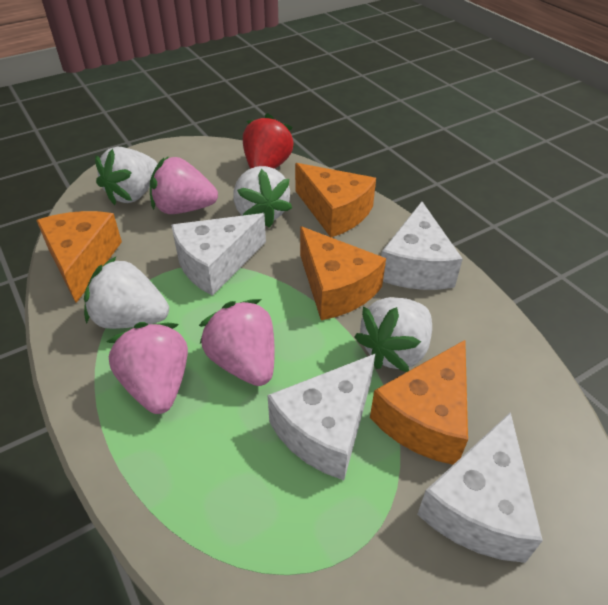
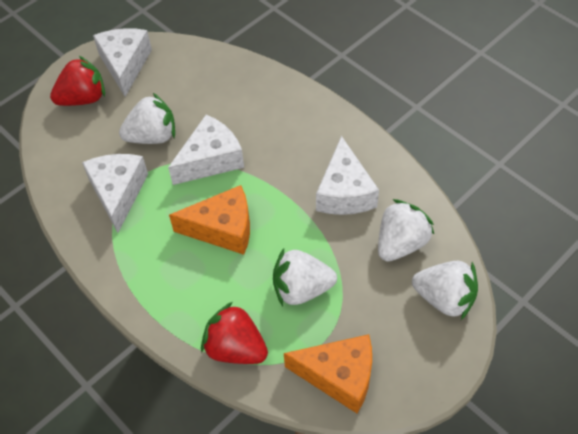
orange cheese: 4 -> 2
pink strawberry: 3 -> 0
red strawberry: 1 -> 2

